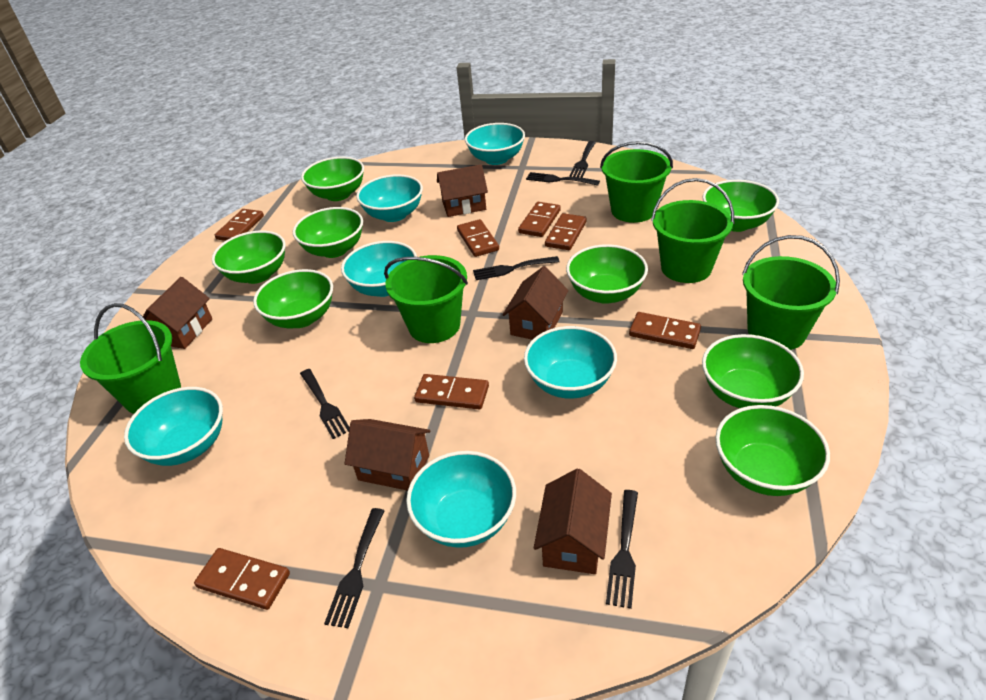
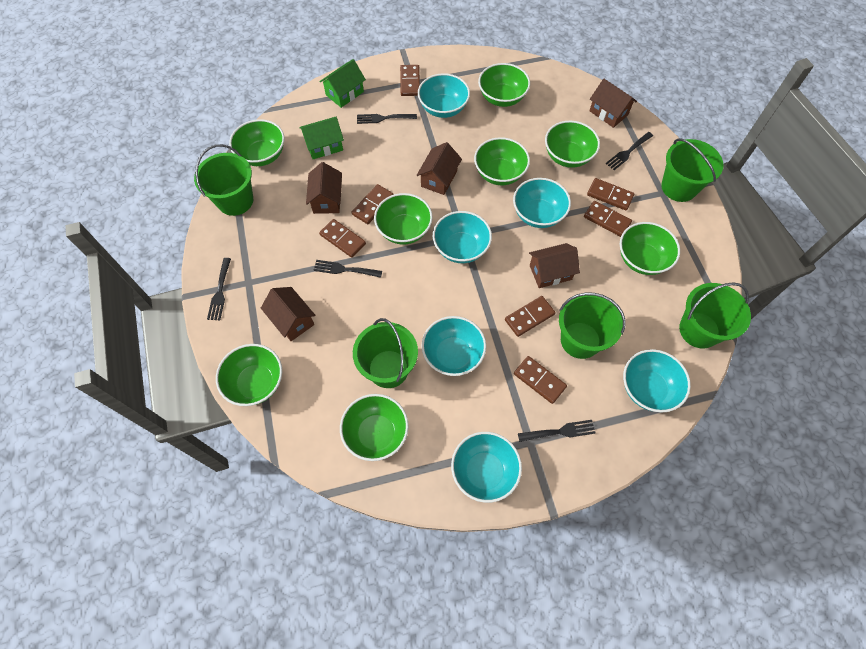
black fork: 6 -> 5
green house: 0 -> 2

